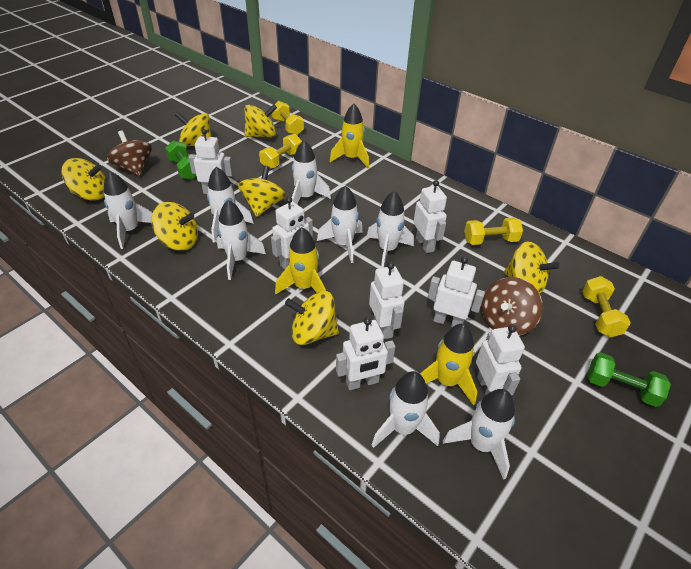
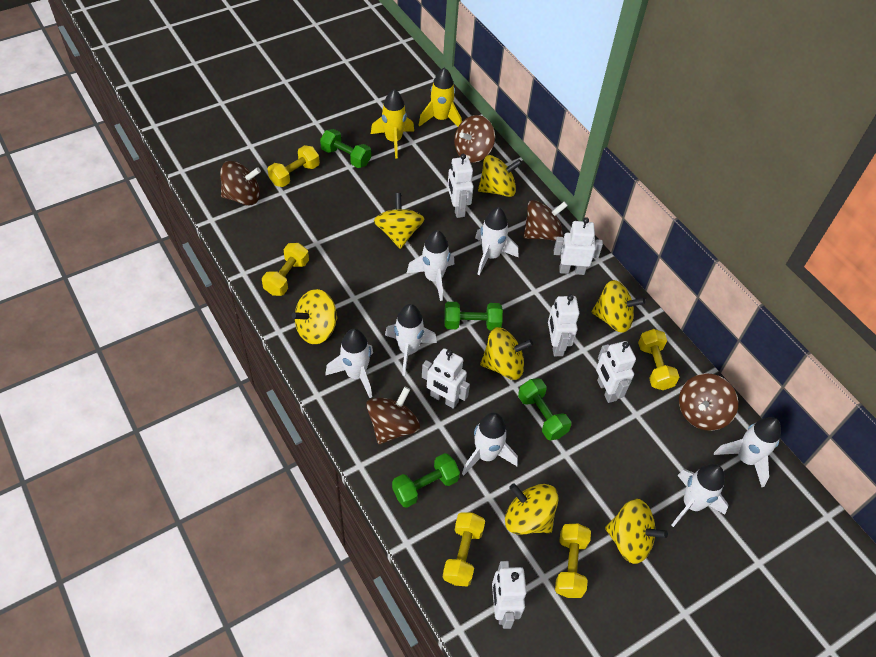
brown spinning top: 2 -> 5
green dumbbell: 2 -> 4
white robot: 7 -> 6
white rocket: 8 -> 7
yellow dumbbell: 4 -> 5
yellow rocket: 3 -> 2

